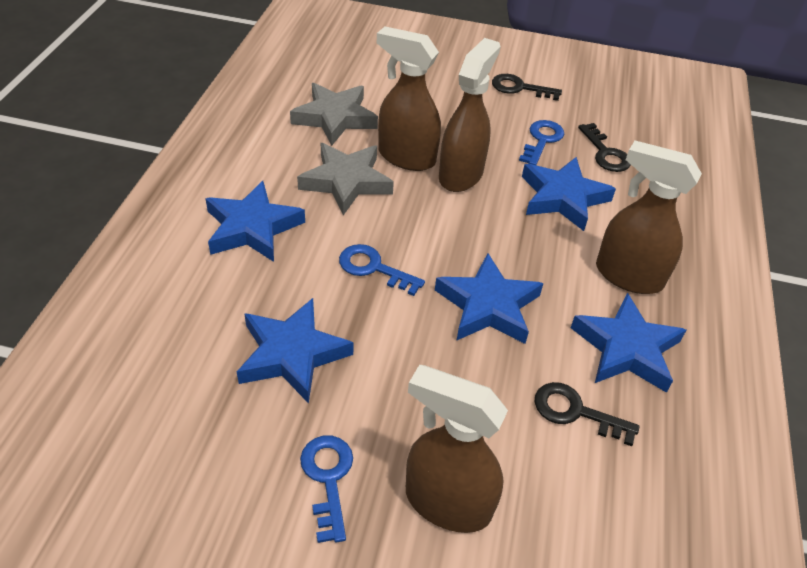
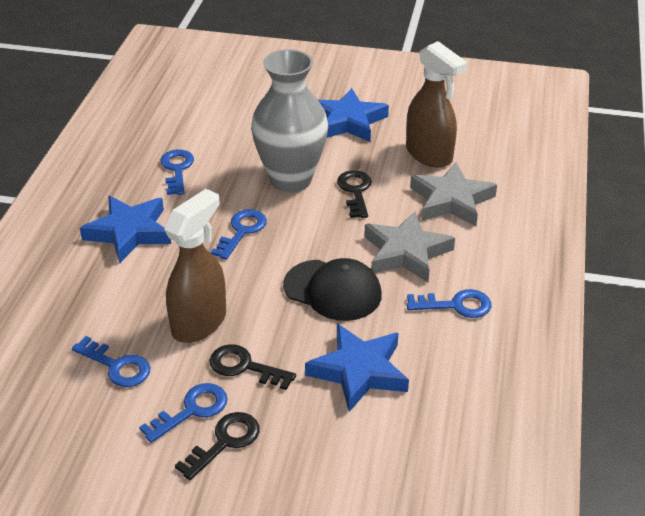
black cap: 0 -> 1
blue key: 3 -> 5
blue star: 5 -> 3
brown spray bottle: 4 -> 2
grey vase: 0 -> 1

